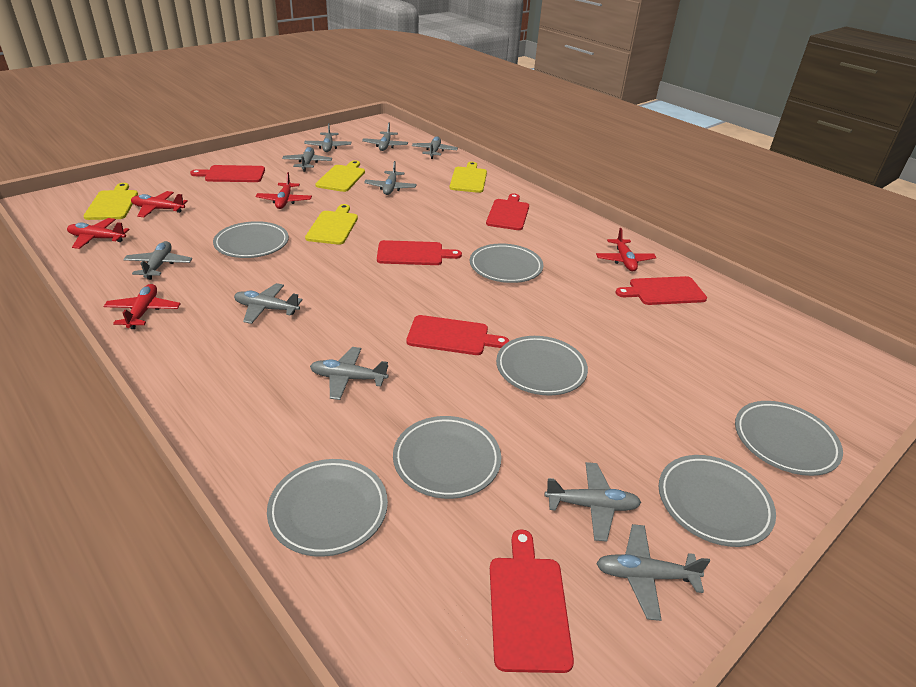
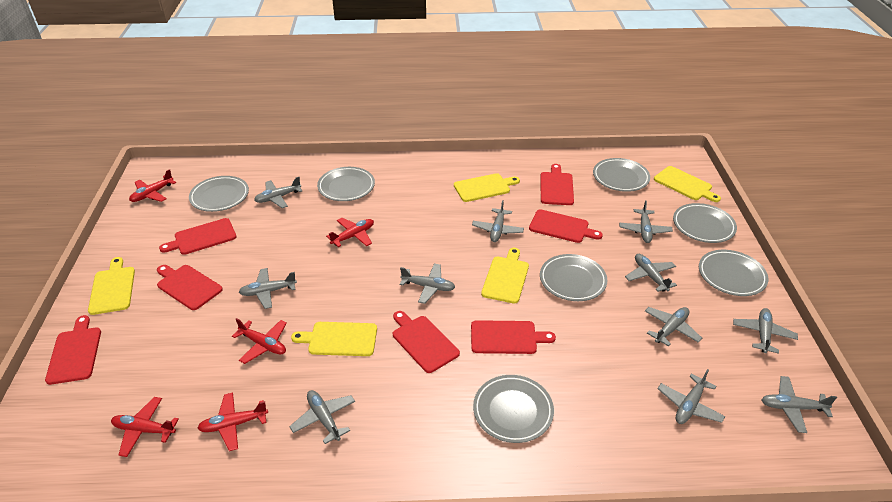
grey plane: 10 -> 11
red cutting board: 6 -> 7
yellow cutting board: 4 -> 5

